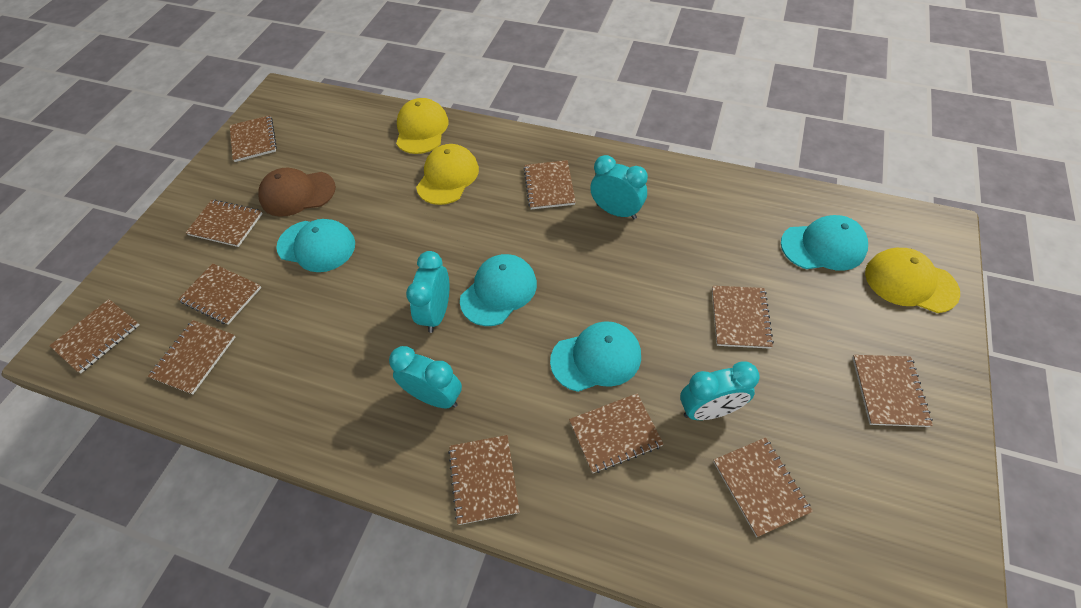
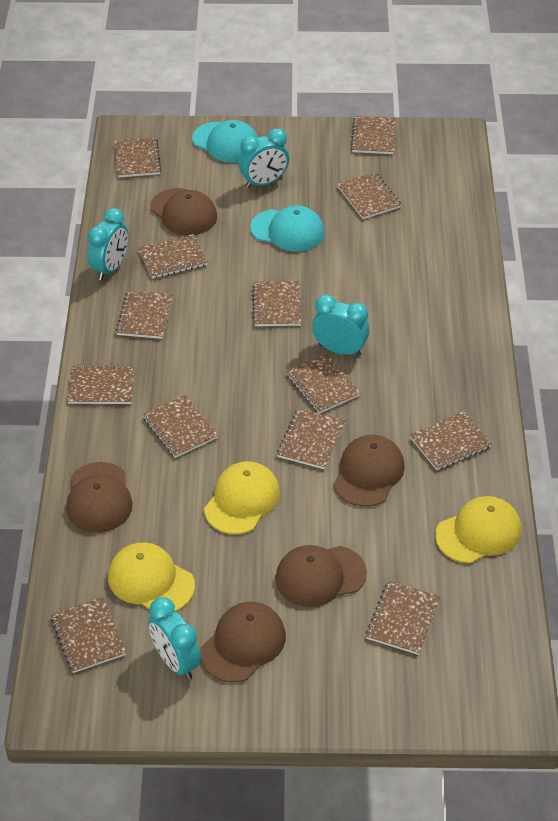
brown cap: 1 -> 5
brown notebook: 11 -> 13
turquoise cap: 4 -> 2

